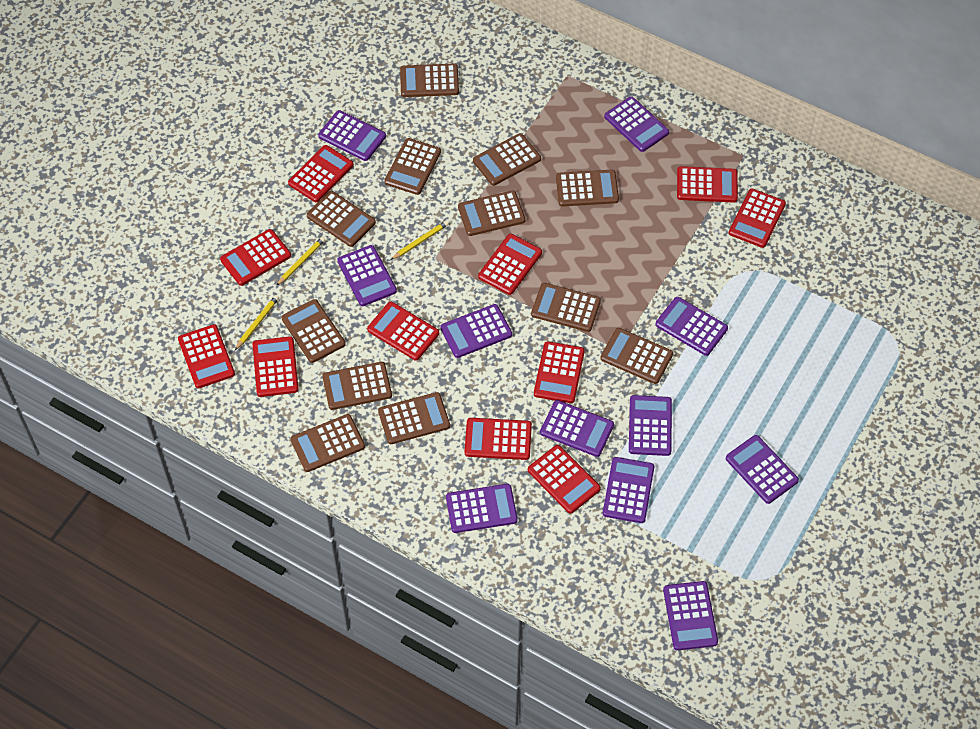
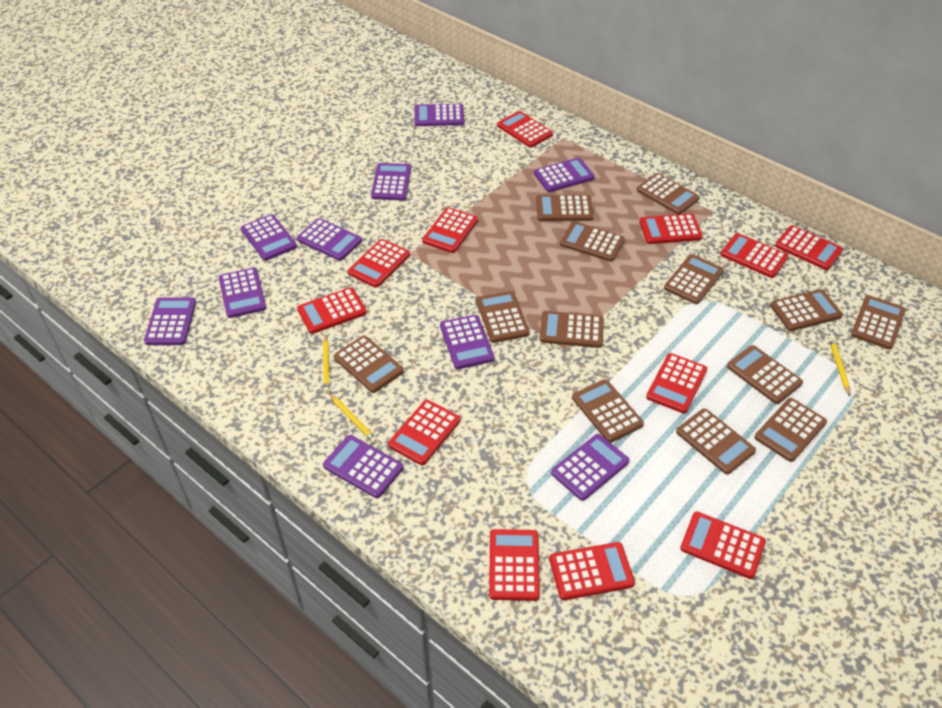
brown calculator: 12 -> 13
purple calculator: 11 -> 10
red calculator: 11 -> 12

